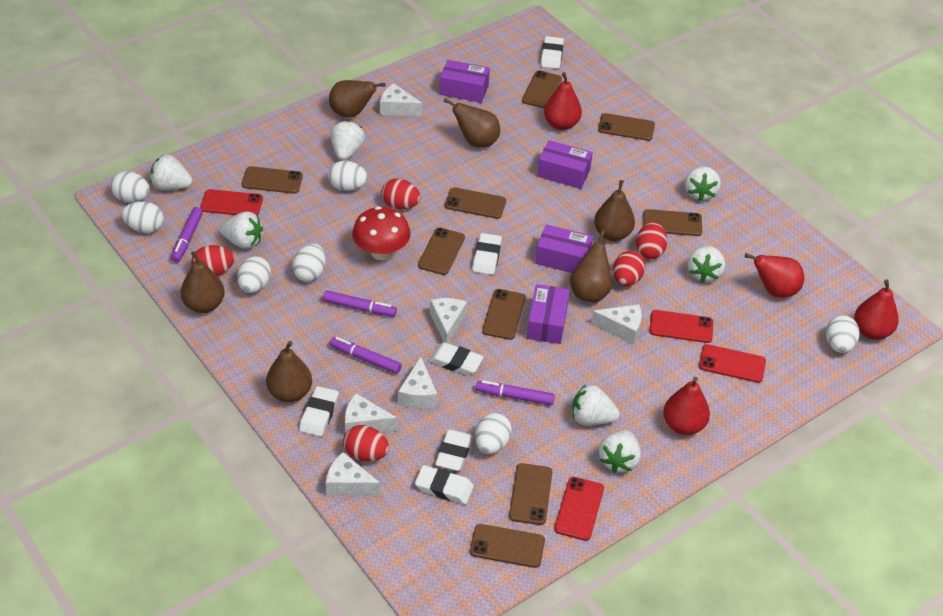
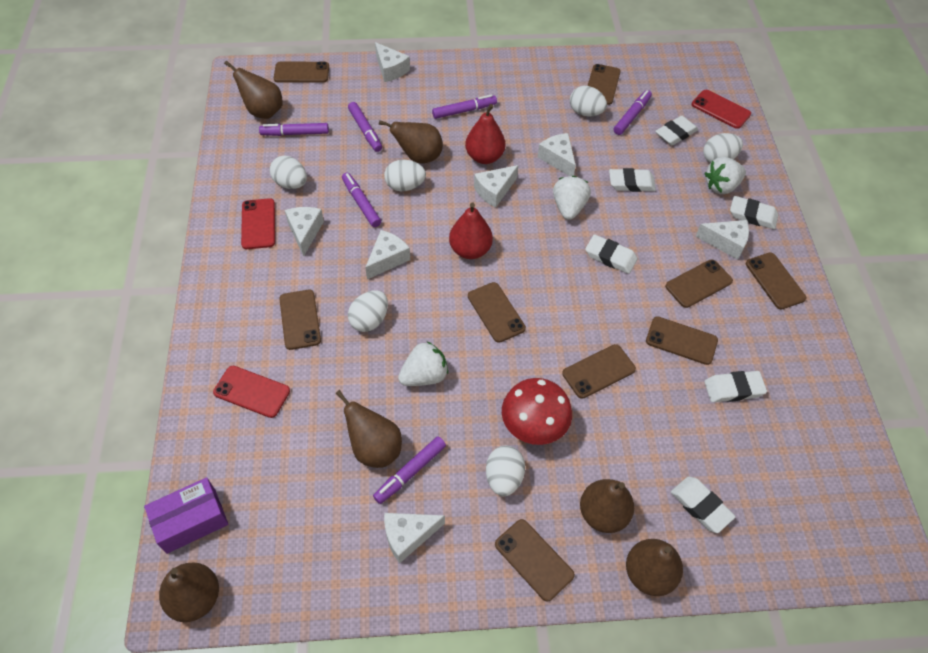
purple box: 4 -> 1
purple marker: 4 -> 6
red egg: 5 -> 0
red pear: 4 -> 2
red phone: 4 -> 3
white cheese: 6 -> 7
white egg: 7 -> 6
white strawberry: 7 -> 3

